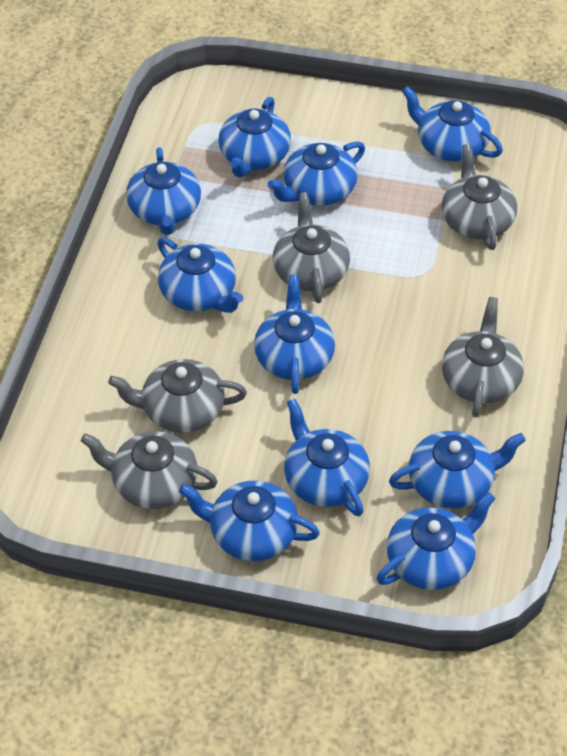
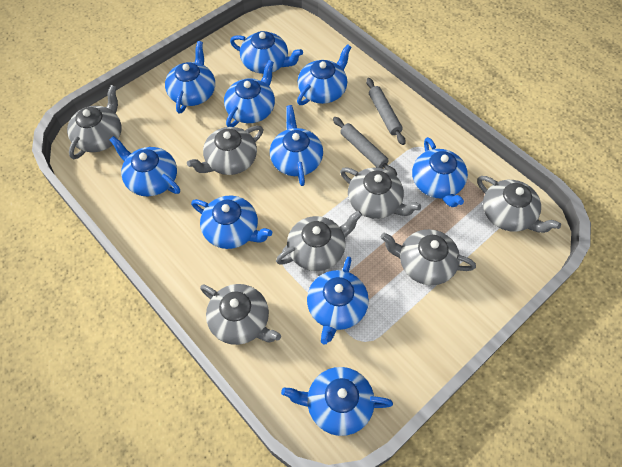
grey rolling pin: 0 -> 2
grey teapot: 5 -> 7

